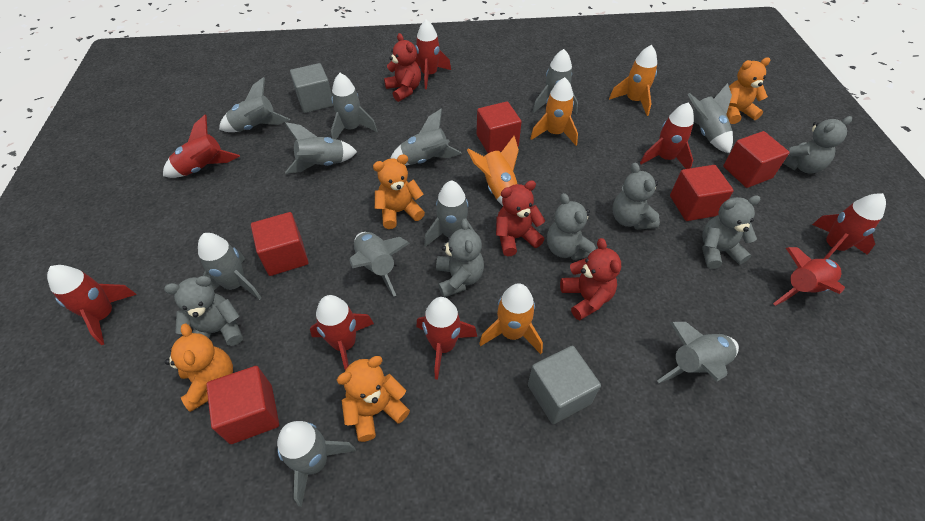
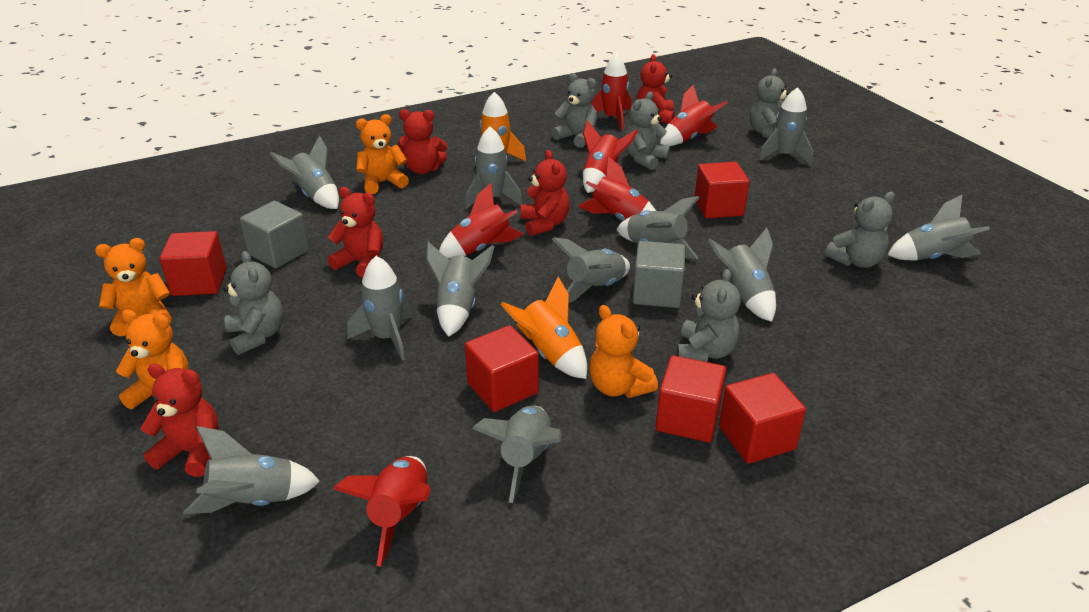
orange rocket: 4 -> 2
red rocket: 8 -> 6
red teddy bear: 3 -> 5

